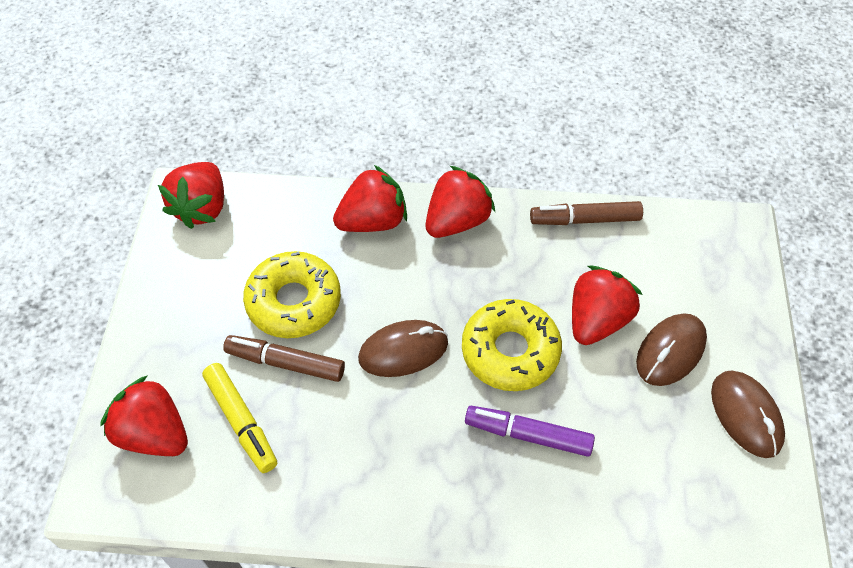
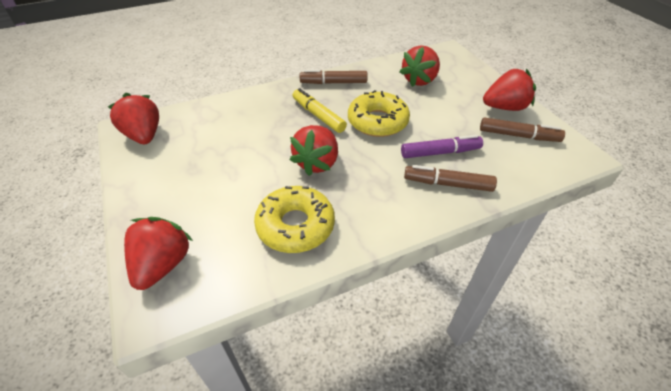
brown marker: 2 -> 3
brown mouse: 3 -> 0

